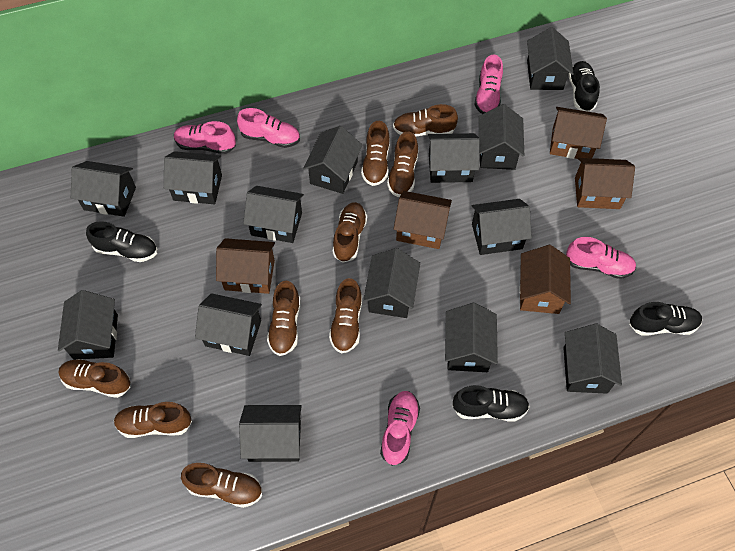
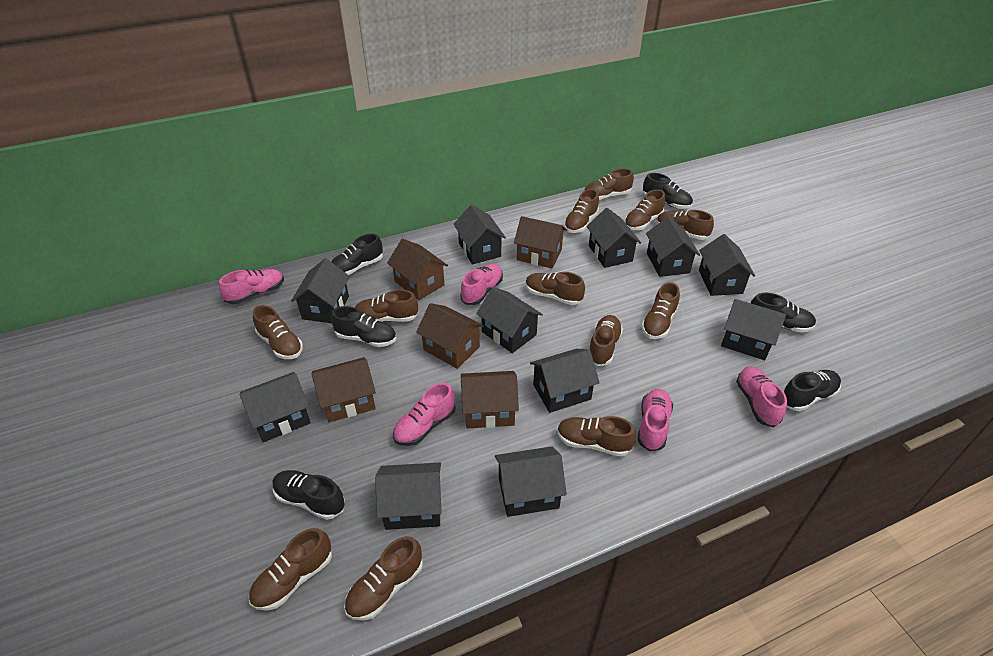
black house: 14 -> 11
black shoe: 4 -> 6
brown shoe: 9 -> 12

